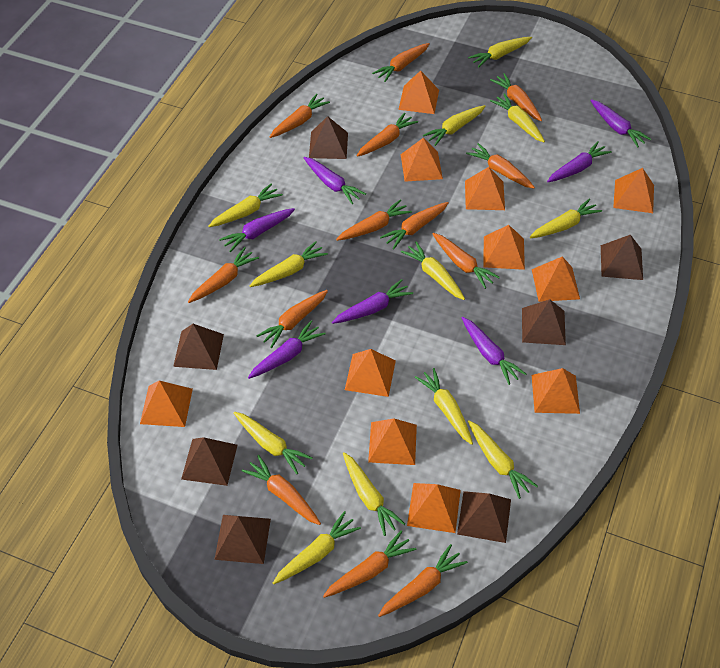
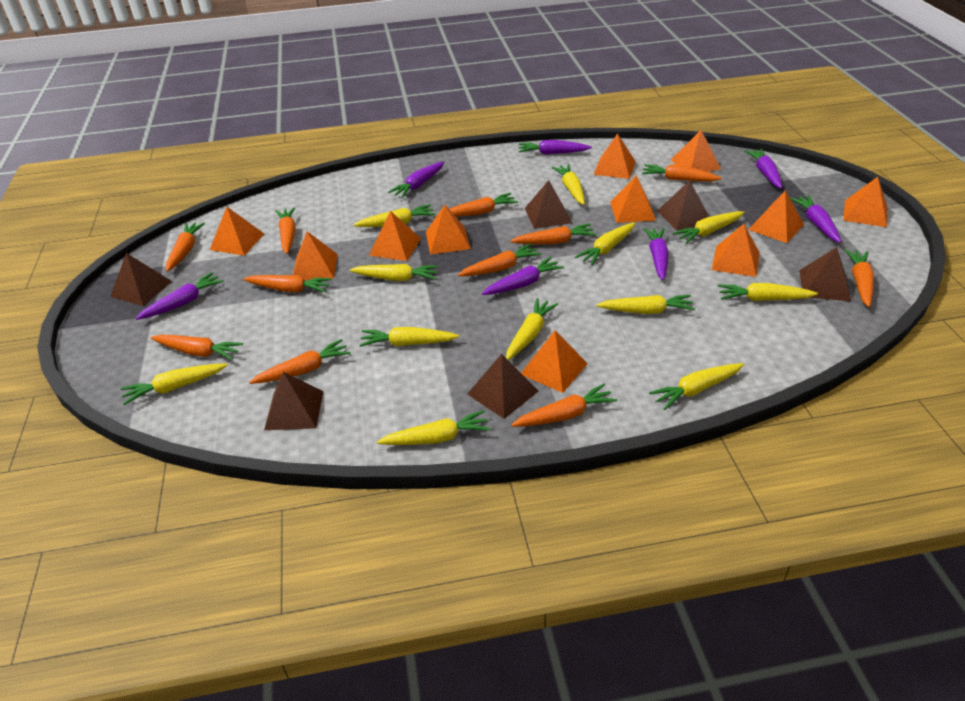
brown pyramid: 7 -> 6
orange carrot: 13 -> 11

